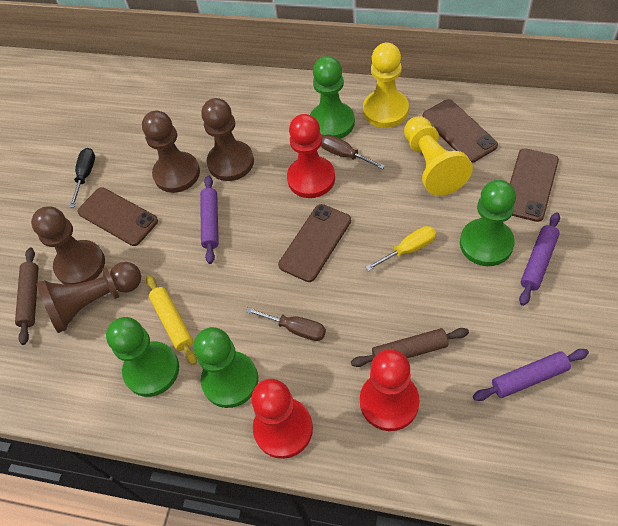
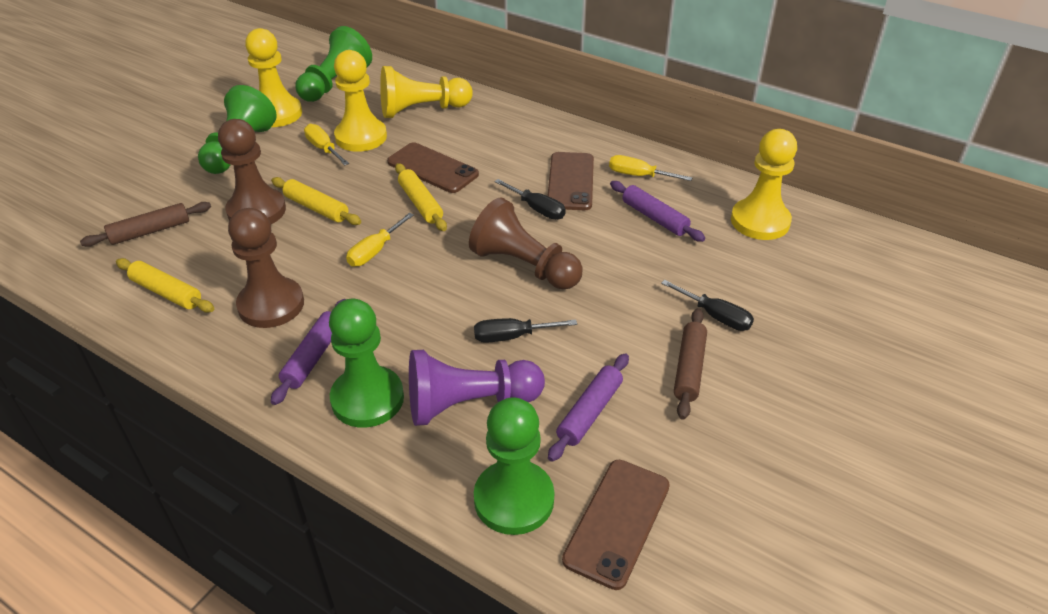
black screwdriver: 1 -> 3
brown pawn: 4 -> 3
brown phone: 4 -> 3
brown screwdriver: 2 -> 0
purple pawn: 0 -> 1
red pawn: 3 -> 0
yellow pawn: 2 -> 4
yellow rolling pin: 1 -> 3
yellow screwdriver: 1 -> 3

